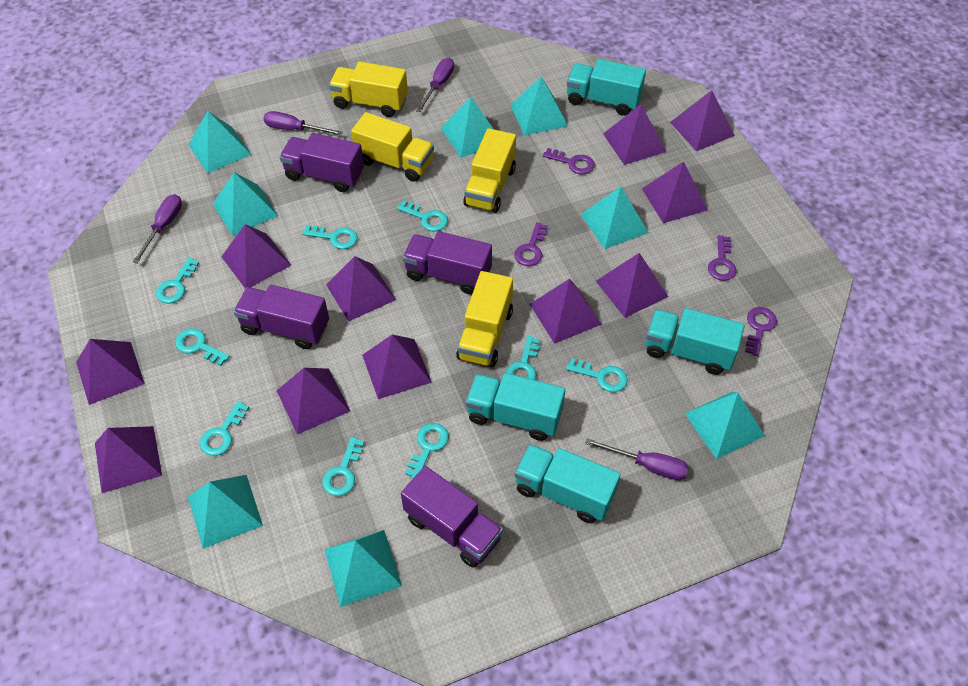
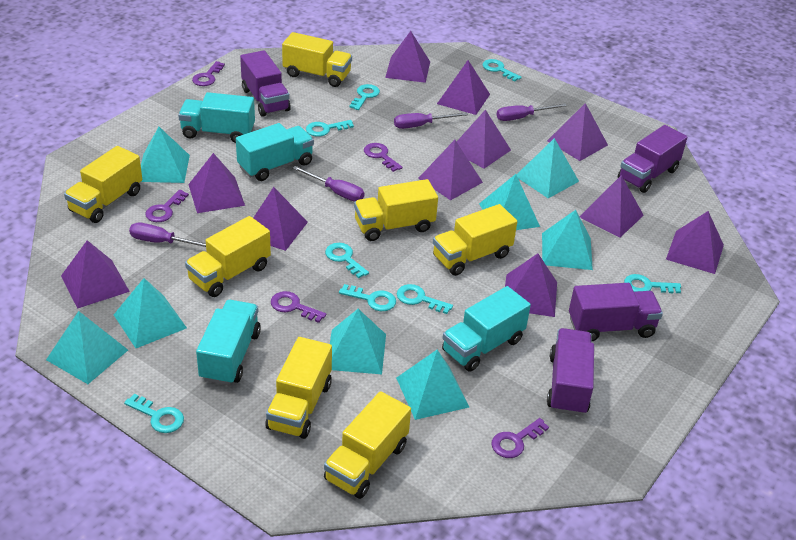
purple key: 4 -> 5
turquoise key: 9 -> 8
yellow truck: 4 -> 7

